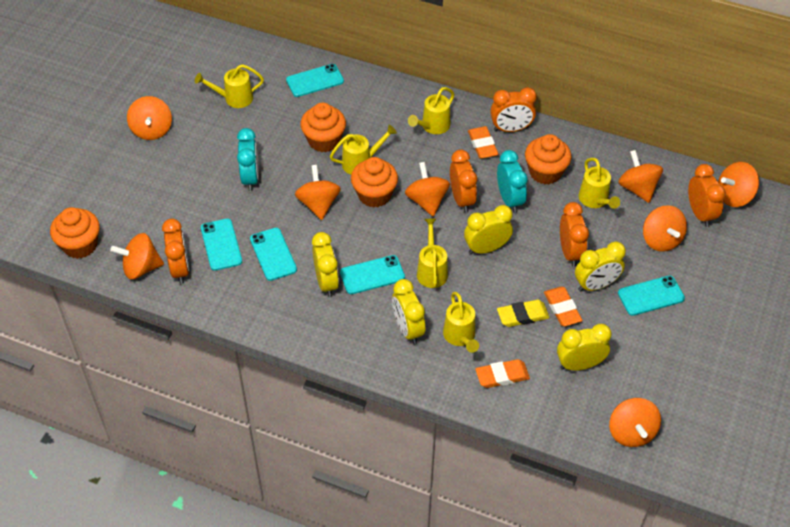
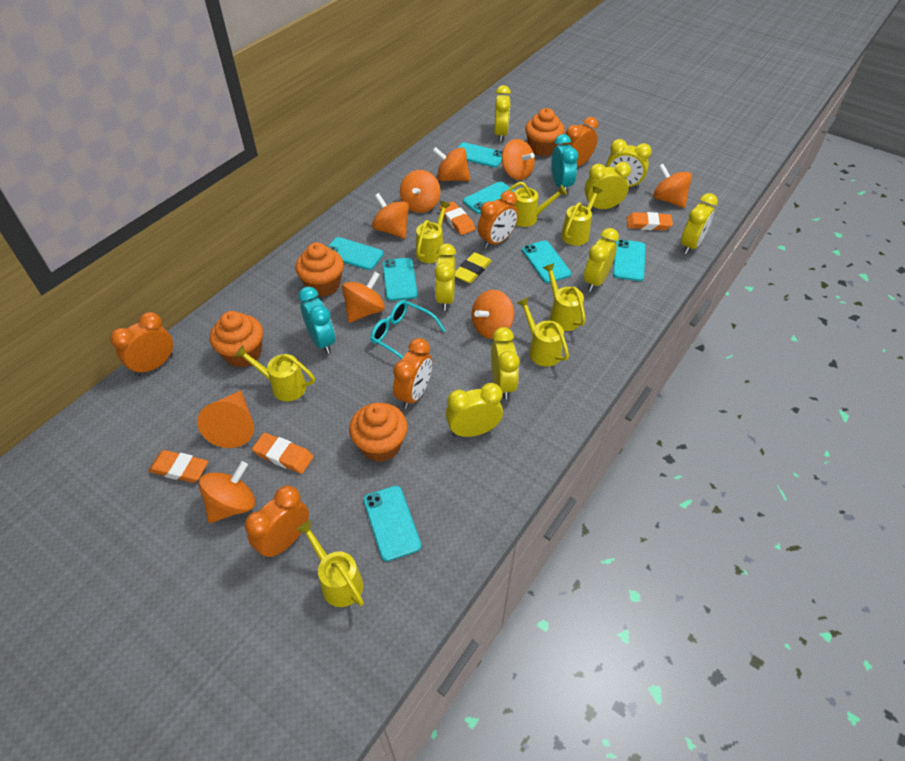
orange cone: 0 -> 1
orange eraser: 3 -> 4
turquoise glasses: 0 -> 1
turquoise phone: 5 -> 7
yellow clock: 5 -> 8
yellow watering can: 6 -> 7

